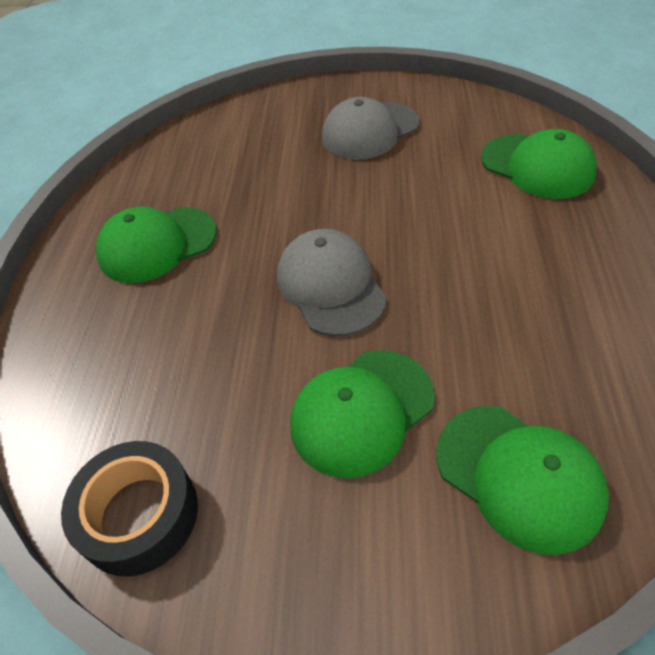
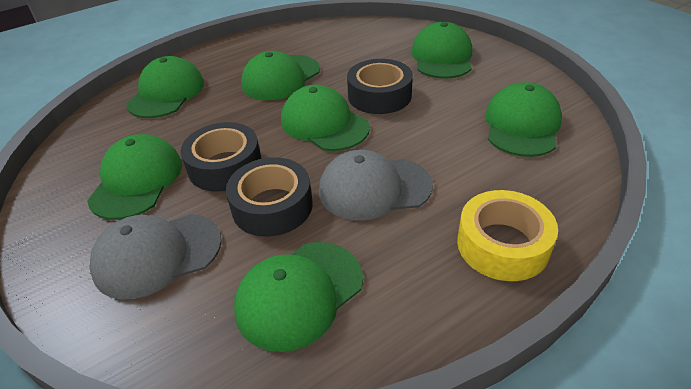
black tape: 1 -> 3
green cap: 4 -> 7
yellow tape: 0 -> 1

